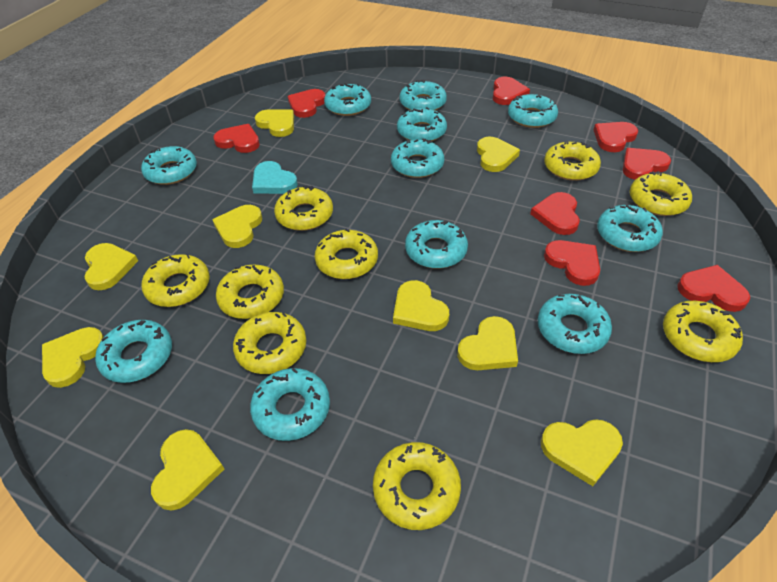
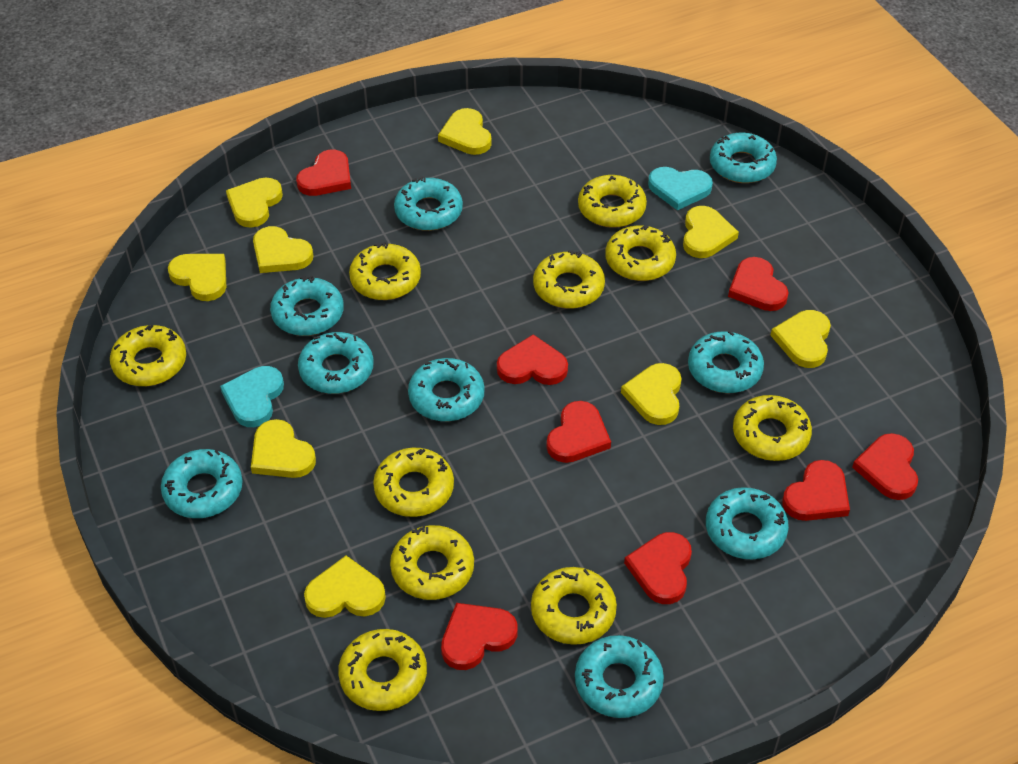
turquoise donut: 11 -> 9
turquoise heart: 1 -> 2
yellow donut: 9 -> 10

